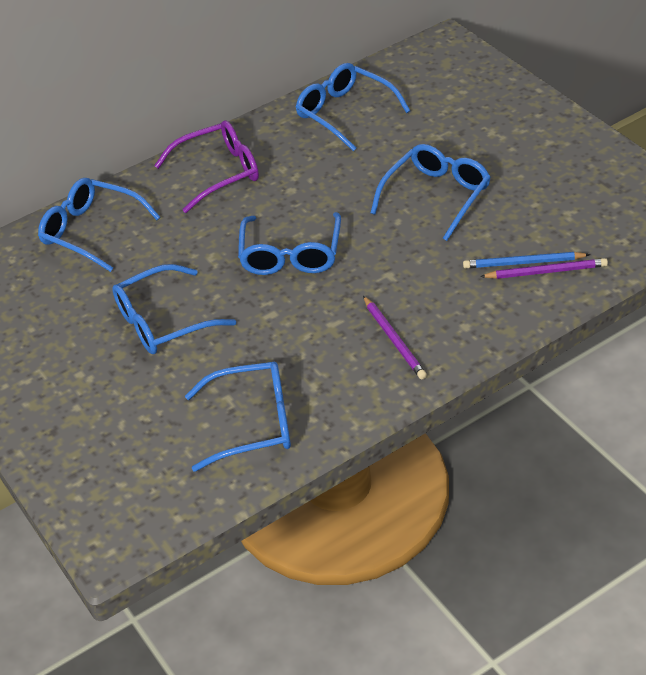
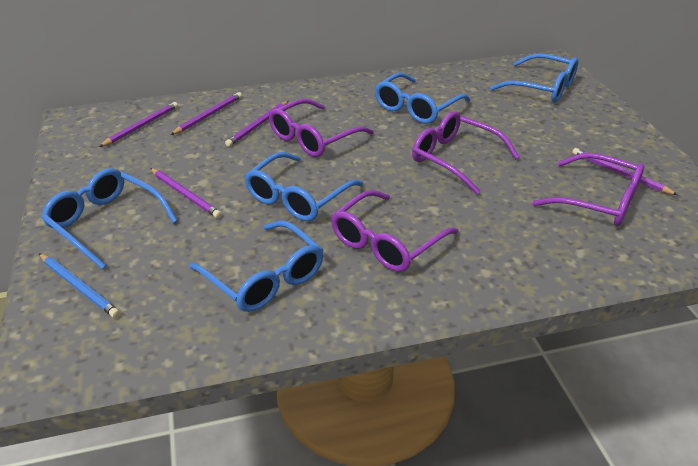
blue glasses: 6 -> 5
purple glasses: 1 -> 4
purple pencil: 2 -> 5

